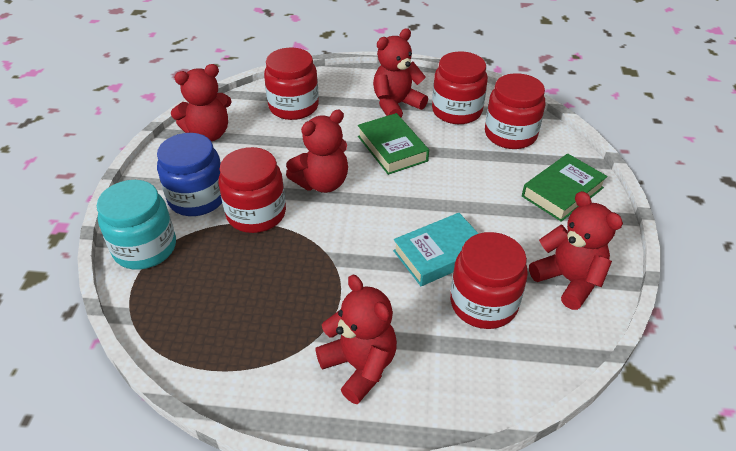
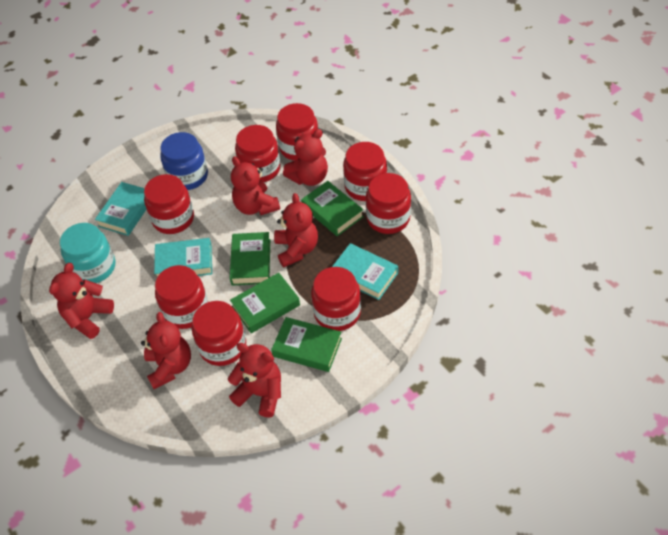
green book: 2 -> 4
red jar: 5 -> 8
red teddy bear: 5 -> 6
turquoise book: 1 -> 3

